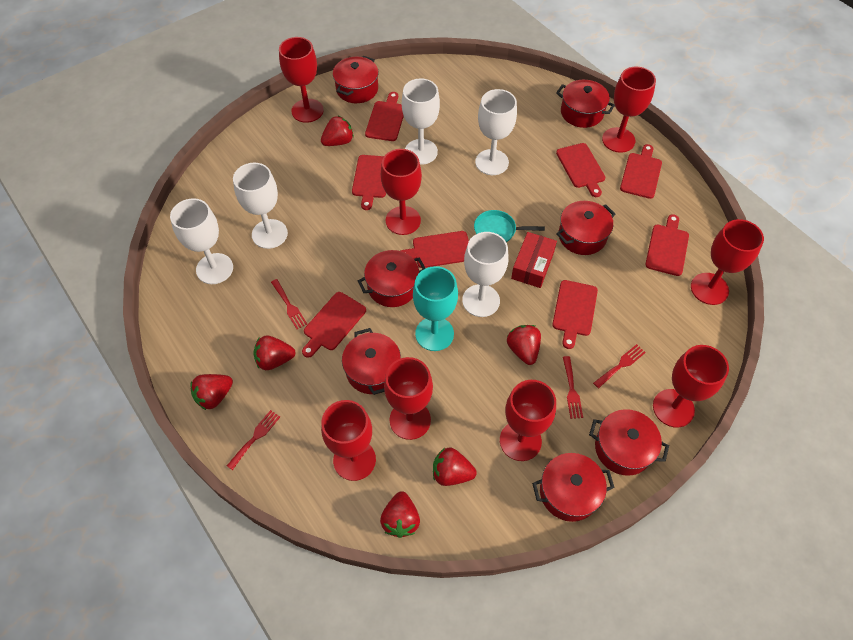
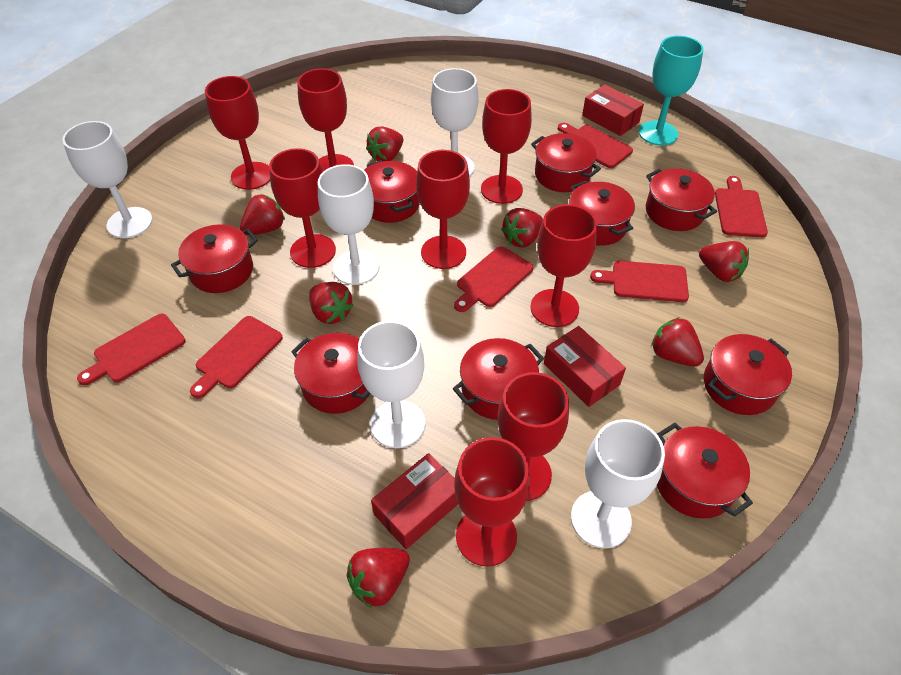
red box: 1 -> 3
red cutting board: 8 -> 6
red fork: 4 -> 0
red pot: 7 -> 9
red strawberry: 6 -> 7
turquoise pan: 1 -> 0

